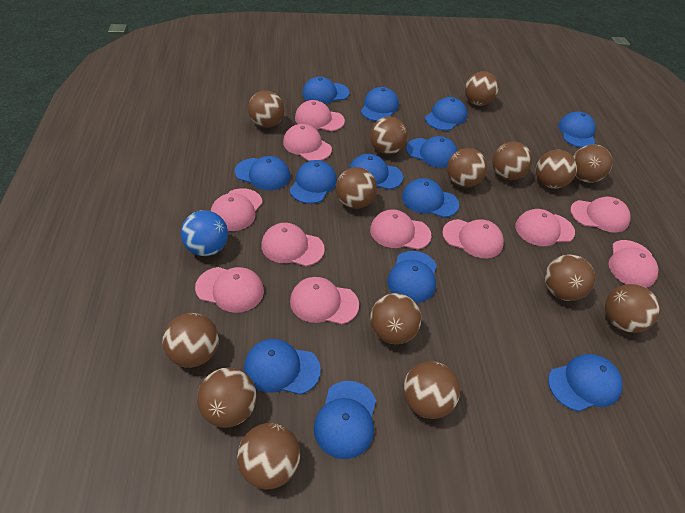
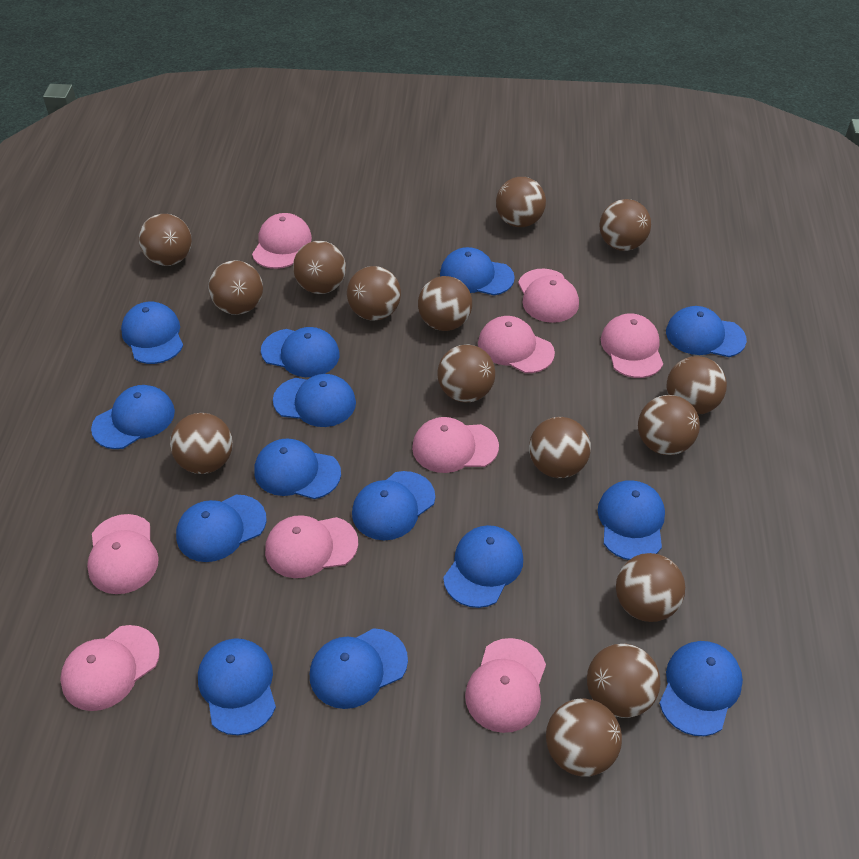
blue ball: 1 -> 0
blue cap: 13 -> 14
pink cap: 11 -> 9

